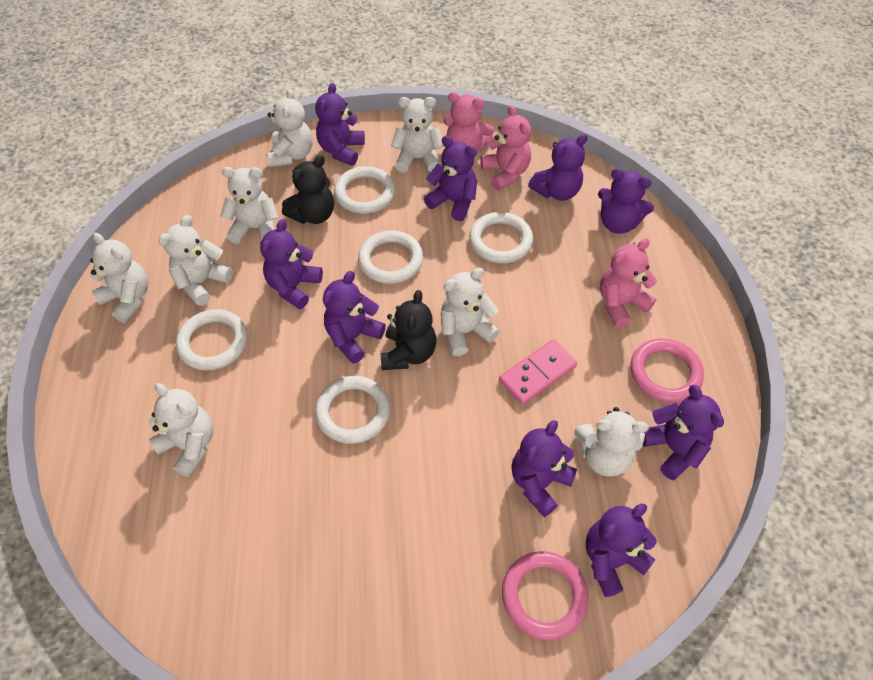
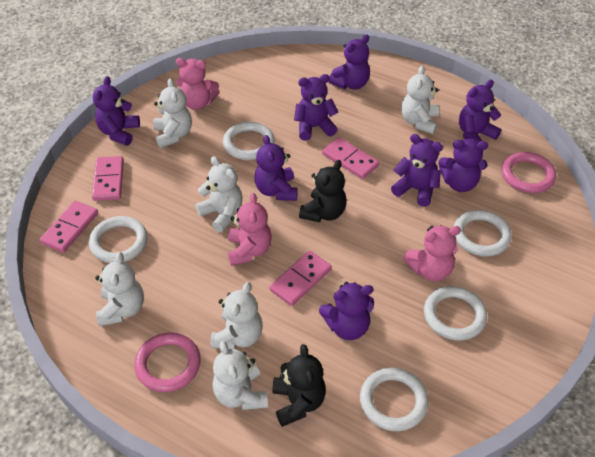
pink domino: 1 -> 4
purple teddy bear: 9 -> 8
white teddy bear: 8 -> 6

